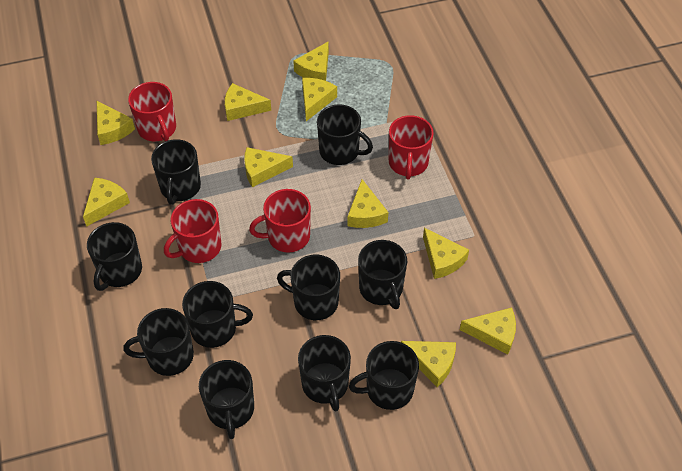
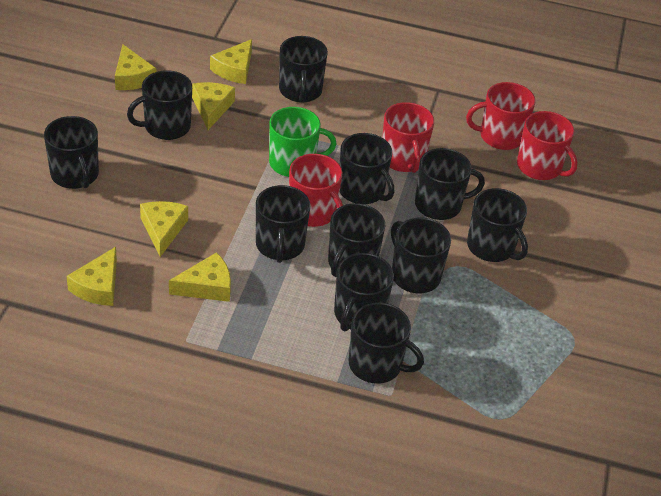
black mug: 10 -> 11
green mug: 0 -> 1
yellow cheese: 10 -> 6

